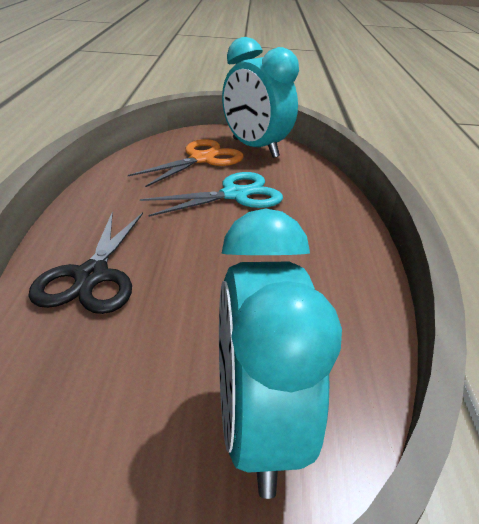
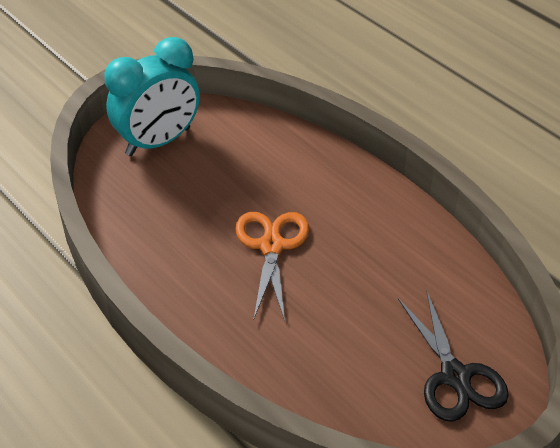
turquoise clock: 2 -> 1
turquoise scissors: 1 -> 0

